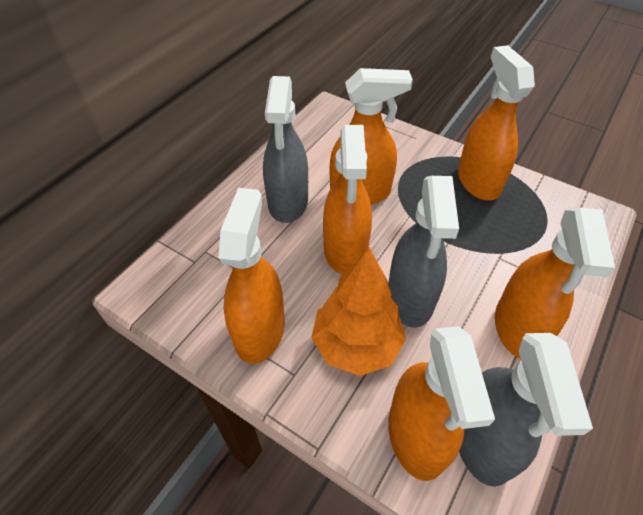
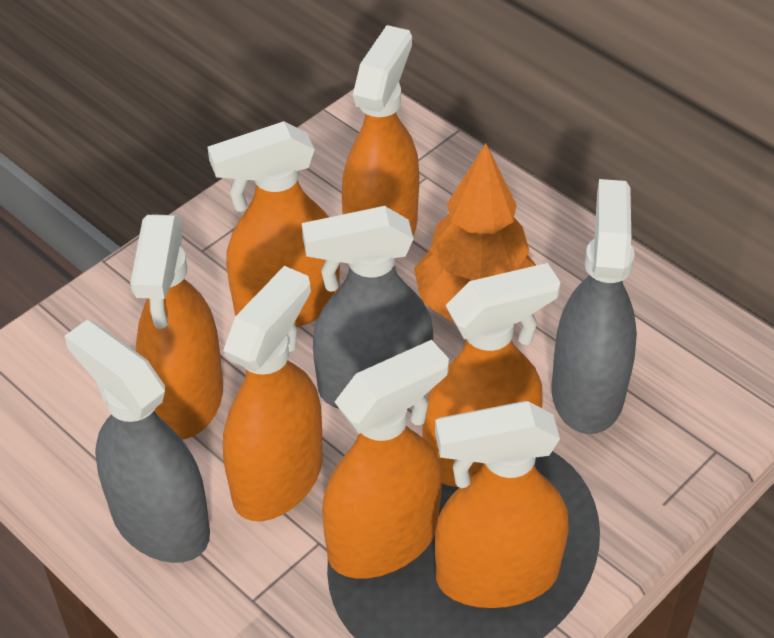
orange spray bottle: 6 -> 7

